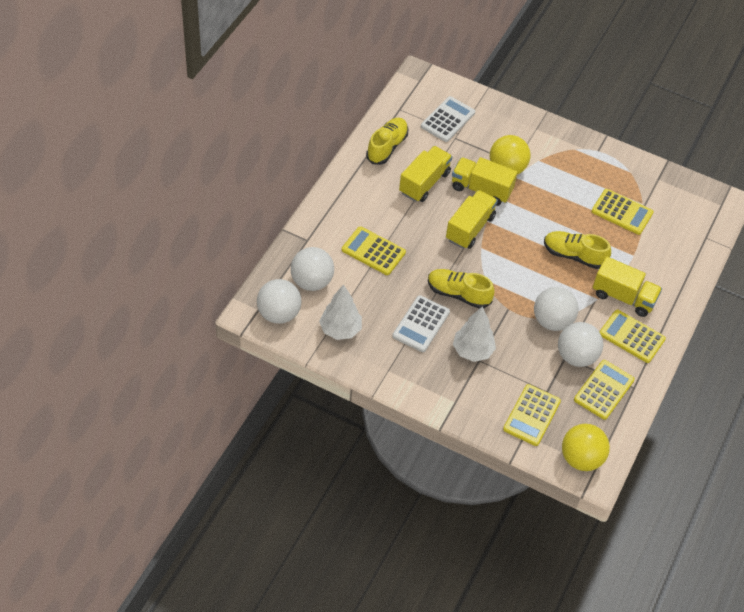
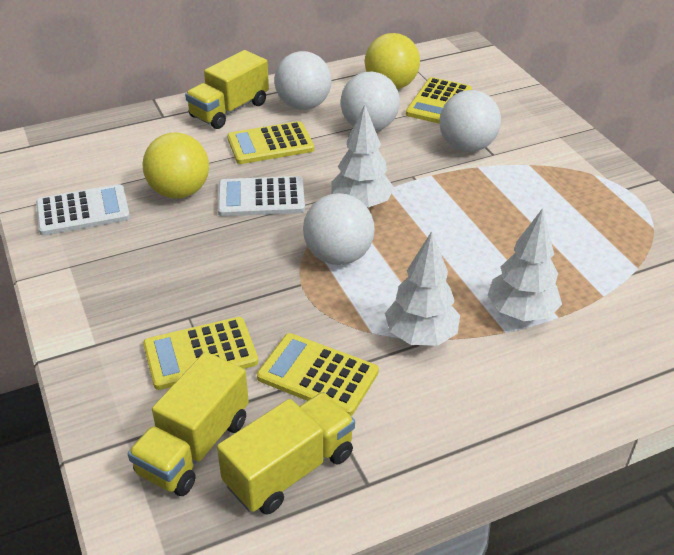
white tree: 2 -> 3
yellow calculator: 5 -> 4
yellow shoe: 3 -> 0
yellow truck: 4 -> 3

